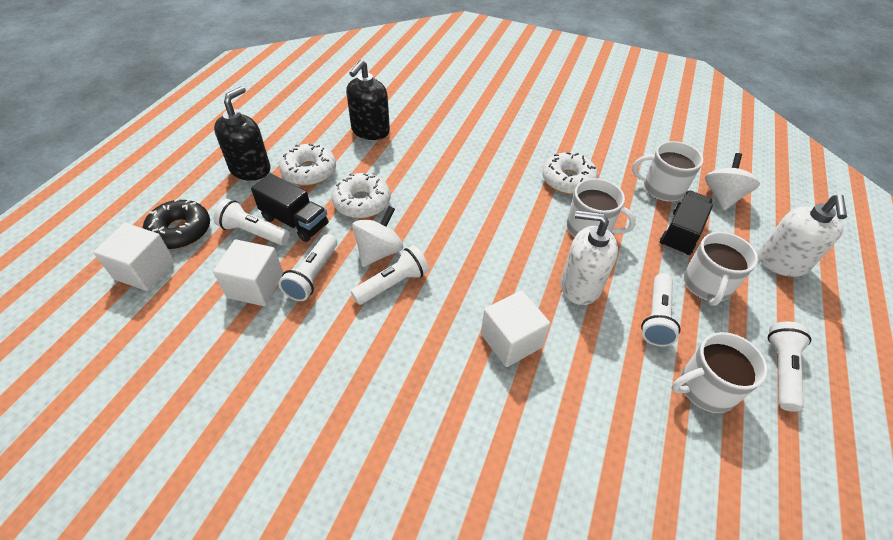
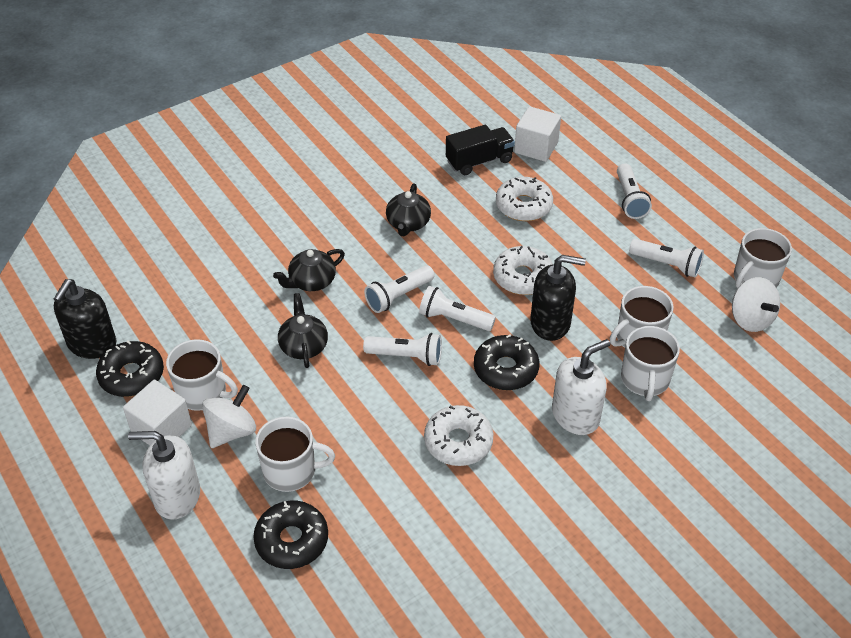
black donut: 1 -> 3
black teapot: 0 -> 3
black truck: 2 -> 1
white cube: 3 -> 2
white mug: 4 -> 5

